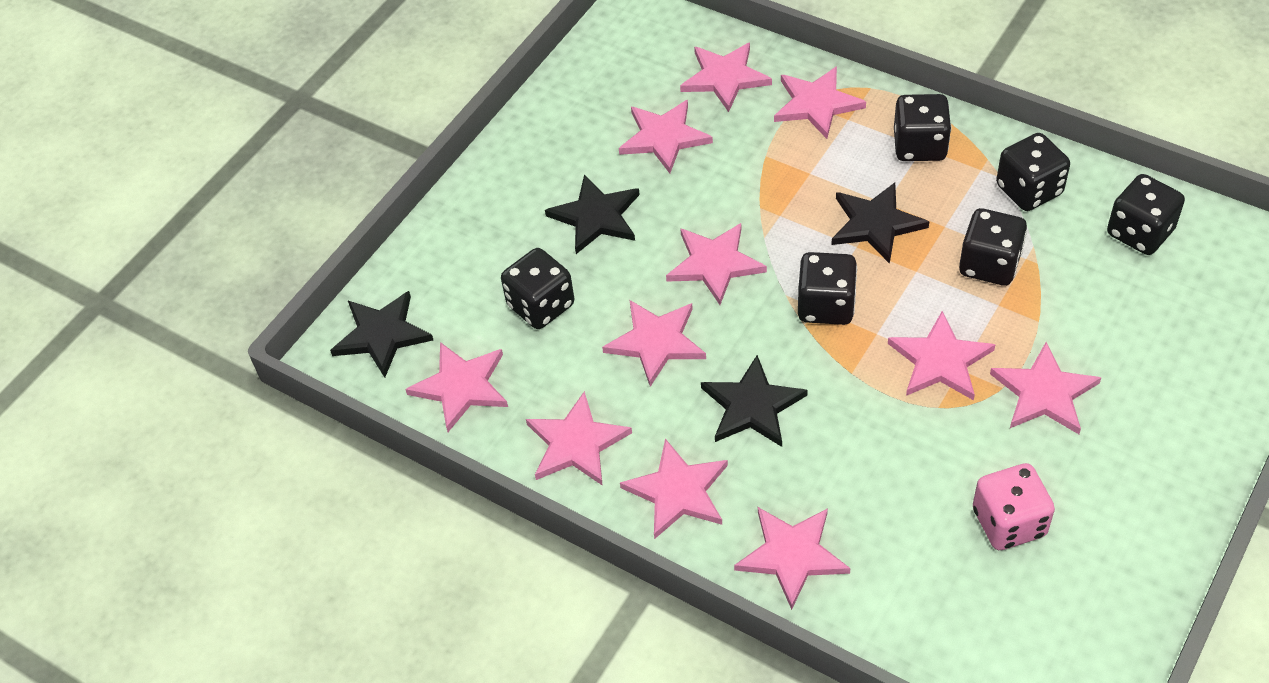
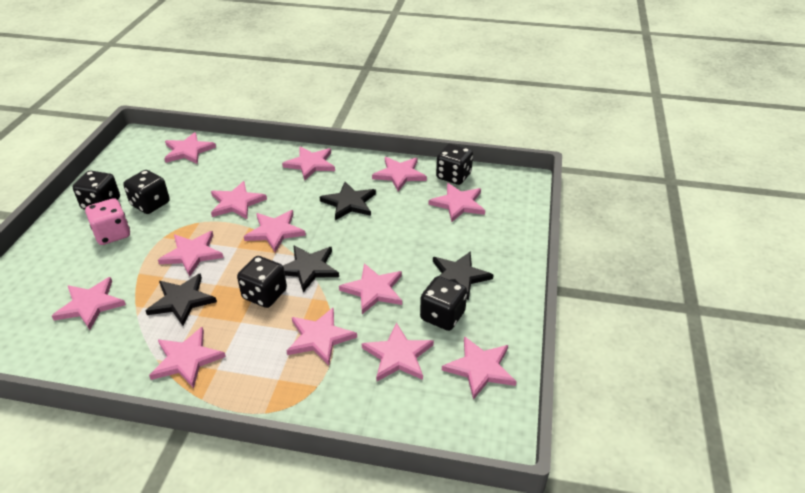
black dice: 6 -> 5
pink star: 11 -> 13

